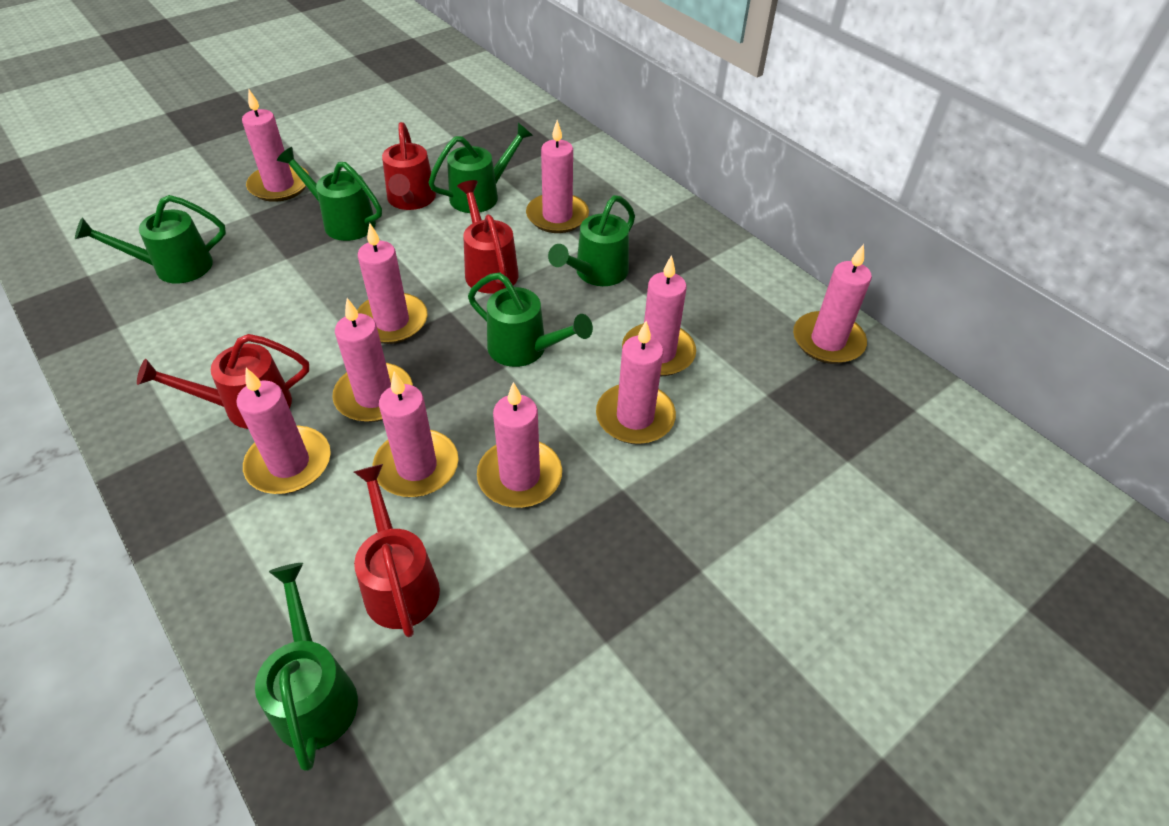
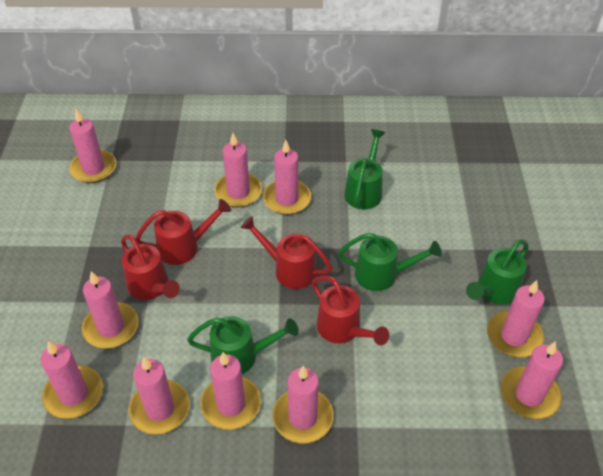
green watering can: 6 -> 4

